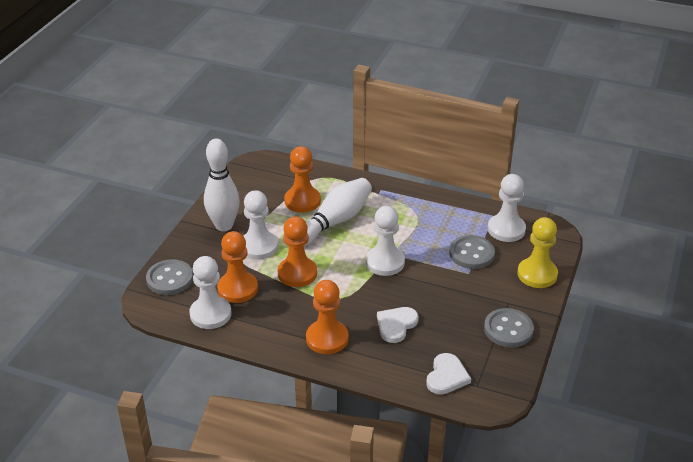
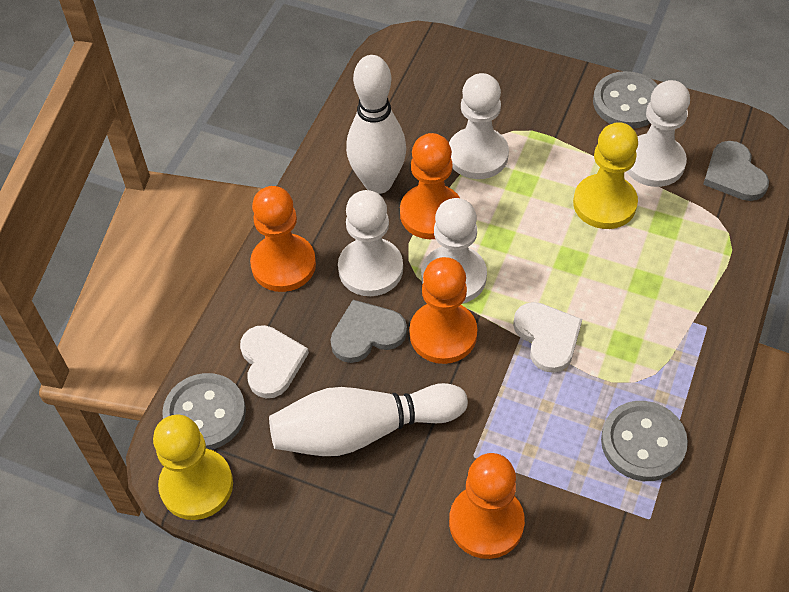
grey heart: 0 -> 2
yellow pawn: 1 -> 2

